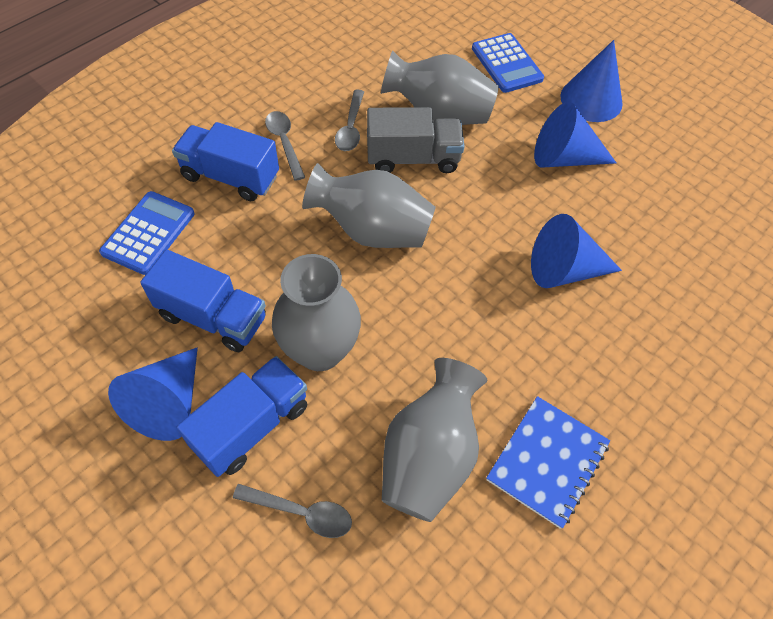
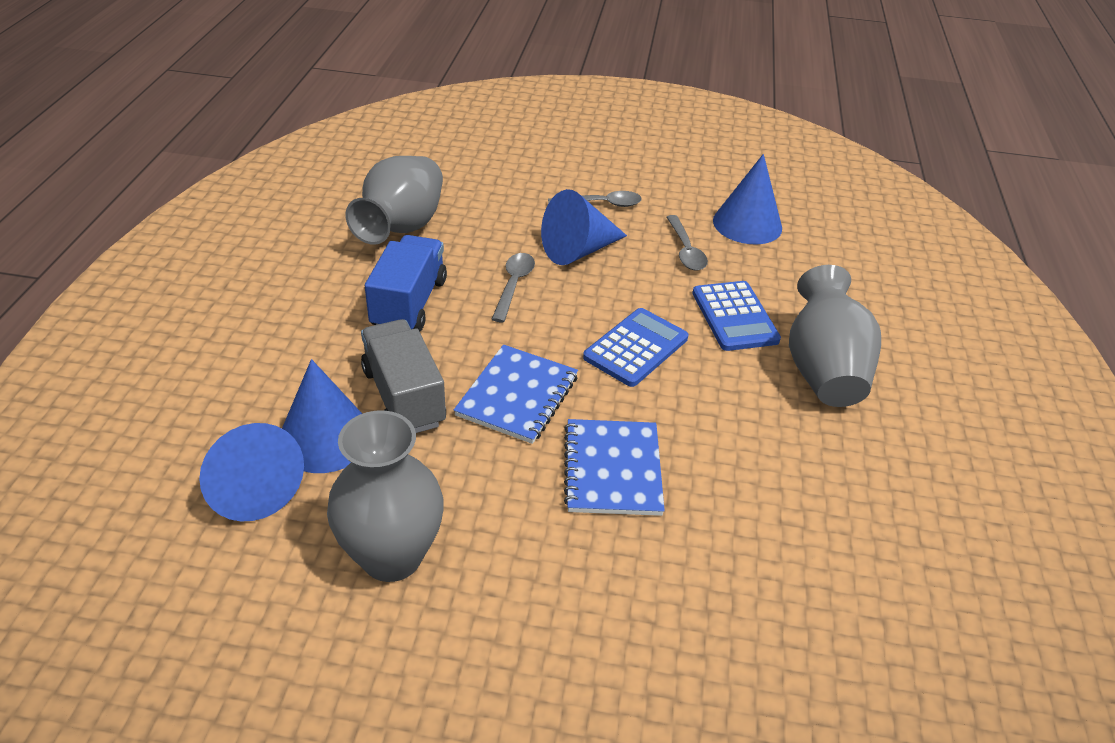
blue notebook: 1 -> 2
blue truck: 3 -> 1
grey vase: 4 -> 3

